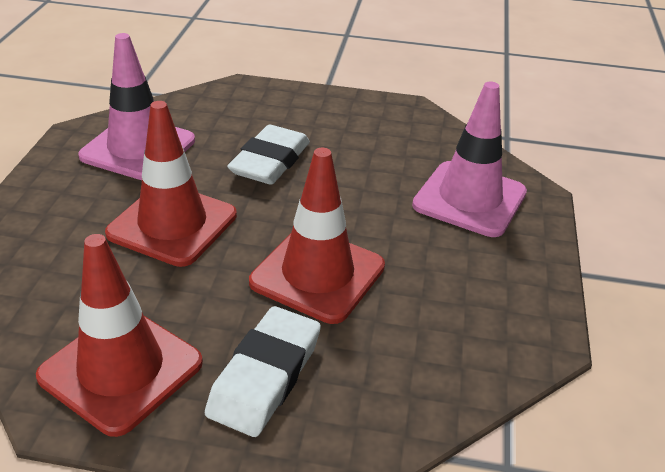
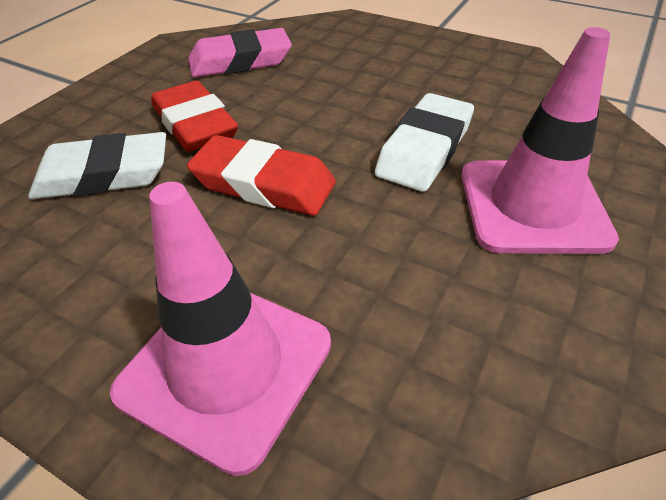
pink eraser: 0 -> 1
red eraser: 0 -> 2
red traffic cone: 3 -> 0

